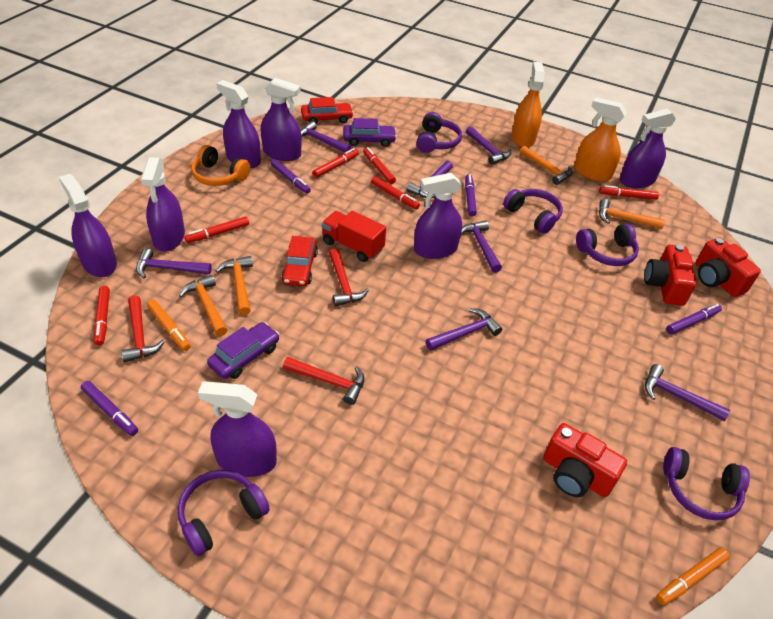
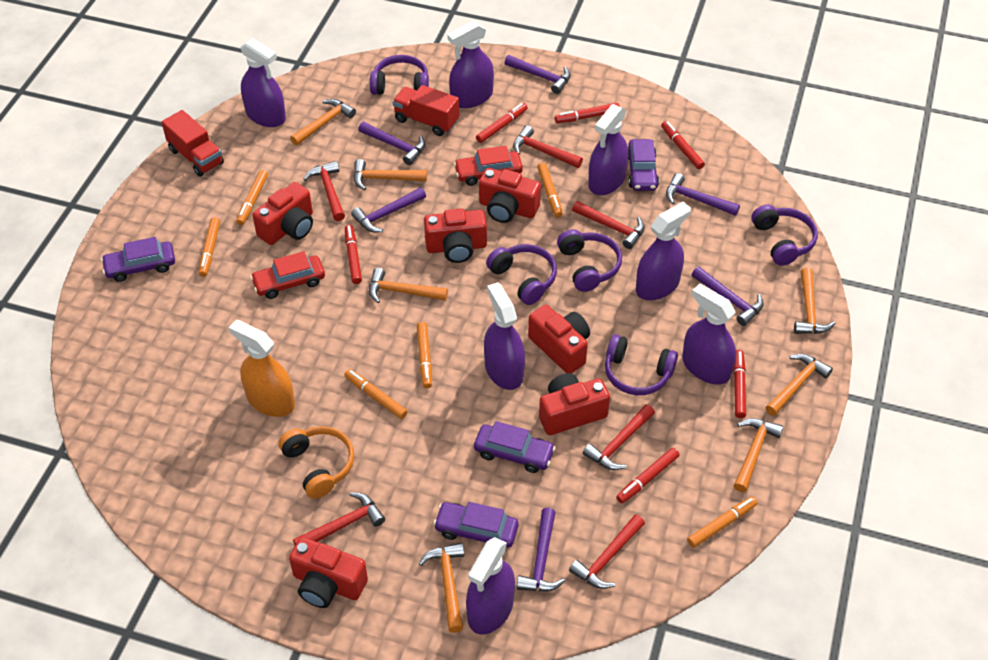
orange hammer: 4 -> 7
orange marker: 2 -> 6
orange spray bottle: 2 -> 1
purple car: 2 -> 4
purple hammer: 7 -> 6
purple marker: 4 -> 0
red camera: 3 -> 6
red hammer: 3 -> 6
red truck: 1 -> 2

